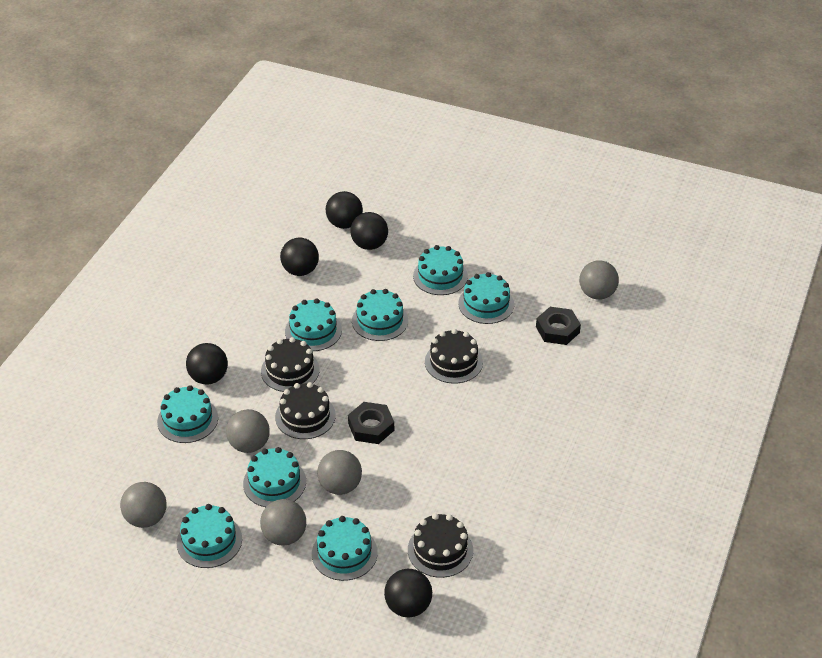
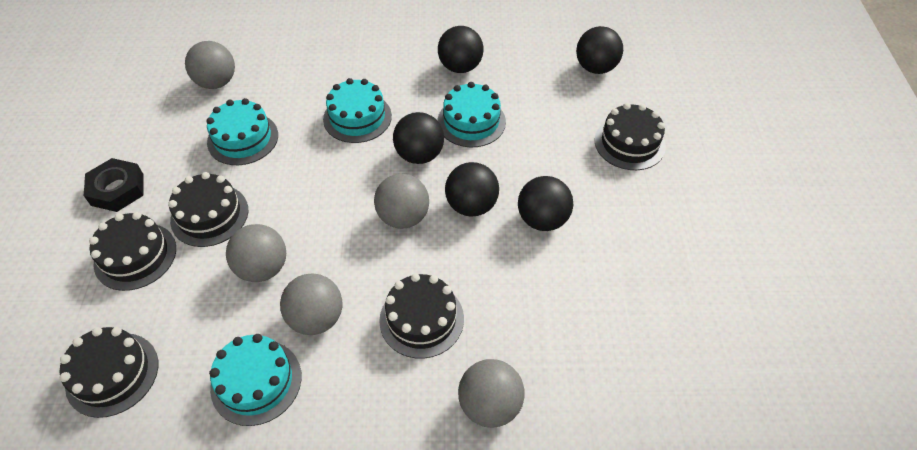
black cake: 4 -> 5
black nut: 2 -> 1
turquoise cake: 8 -> 4

